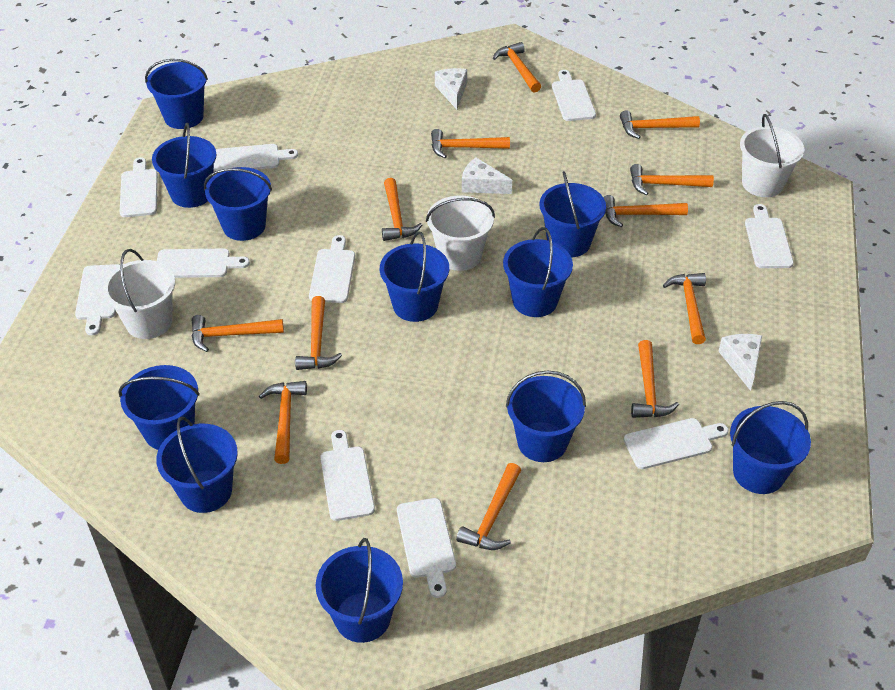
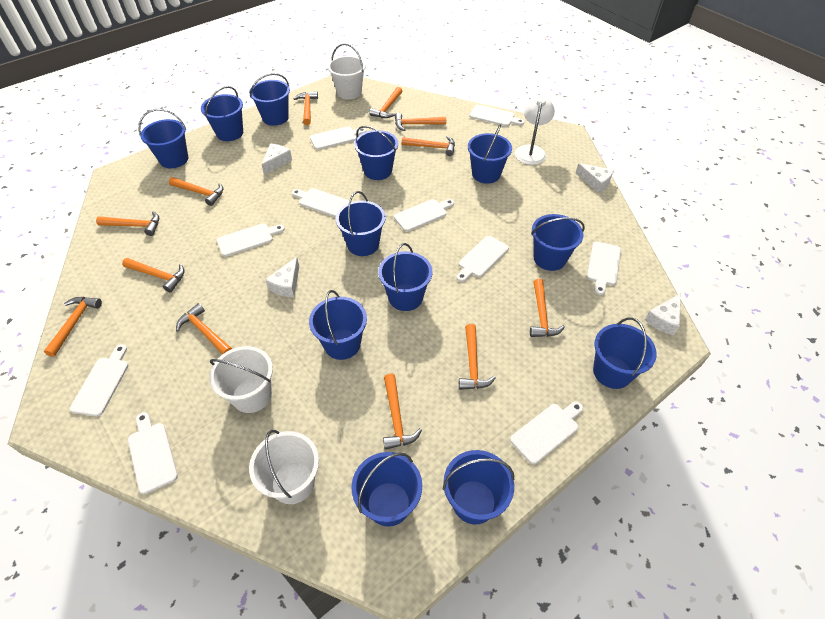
blue bucket: 11 -> 12
white cheese: 3 -> 4
white lamp: 0 -> 1

